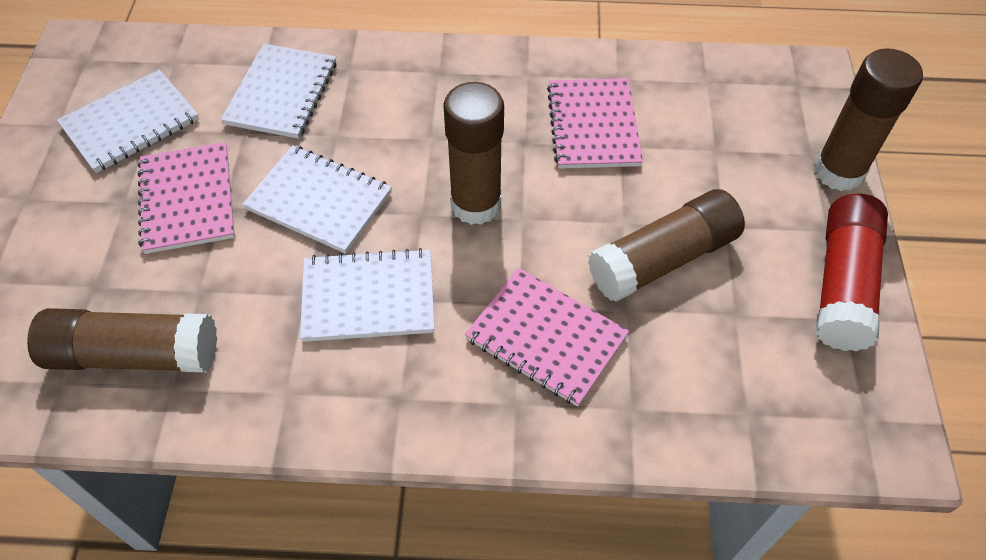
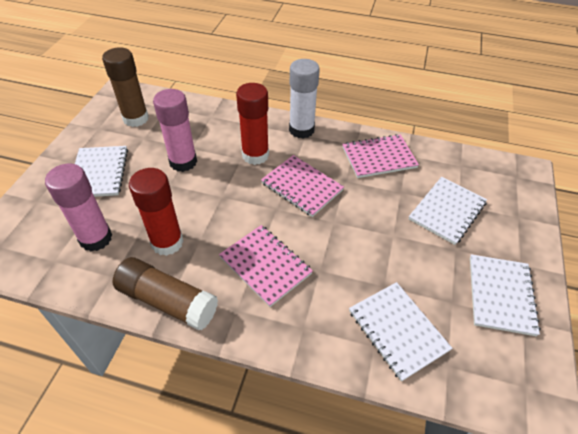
brown glue stick: 4 -> 2
pink glue stick: 0 -> 2
red glue stick: 1 -> 2
white glue stick: 0 -> 1

